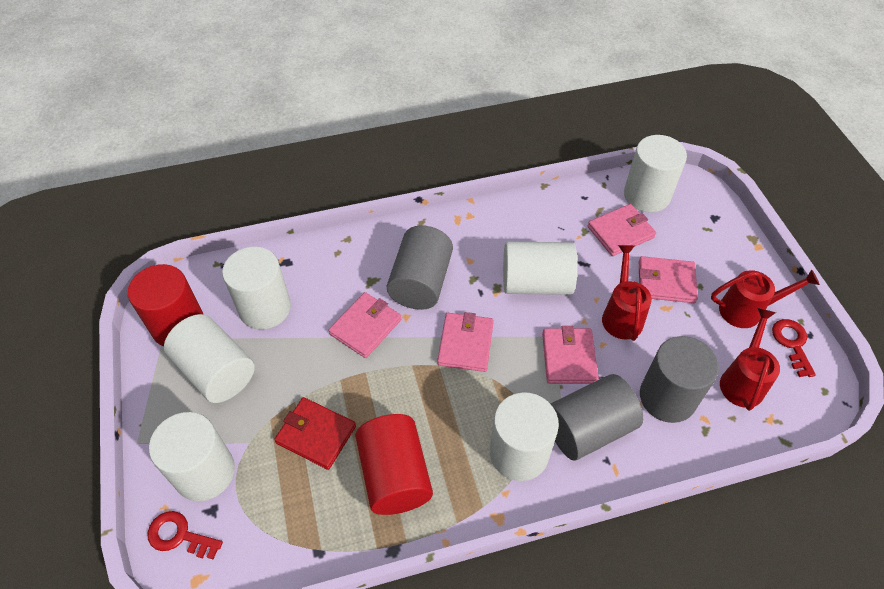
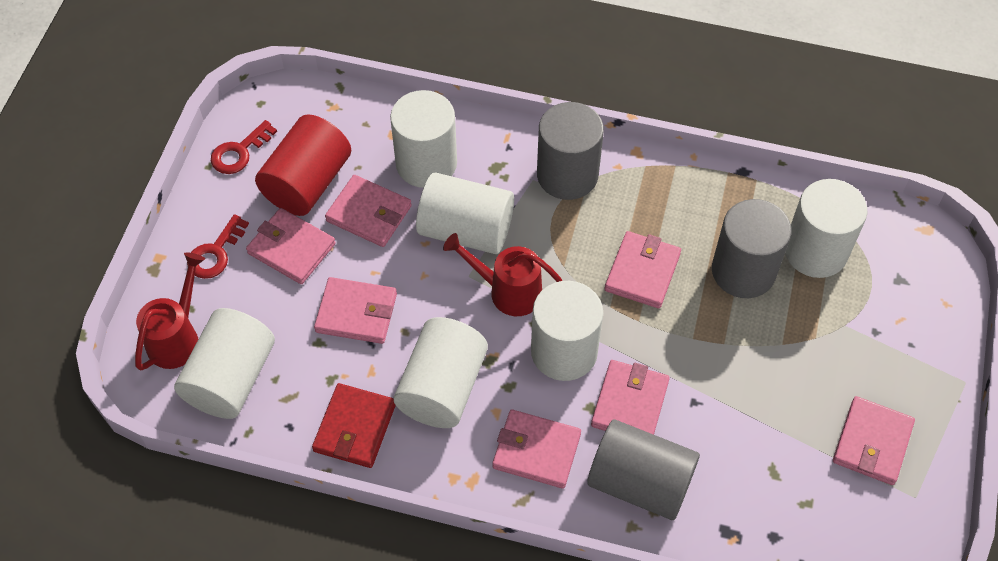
pink wallet: 5 -> 7
red cylinder: 2 -> 1
red watering can: 3 -> 2

